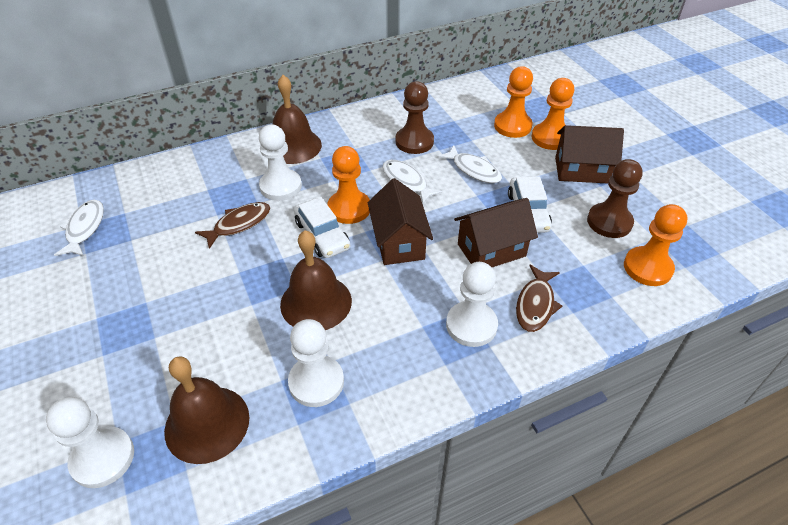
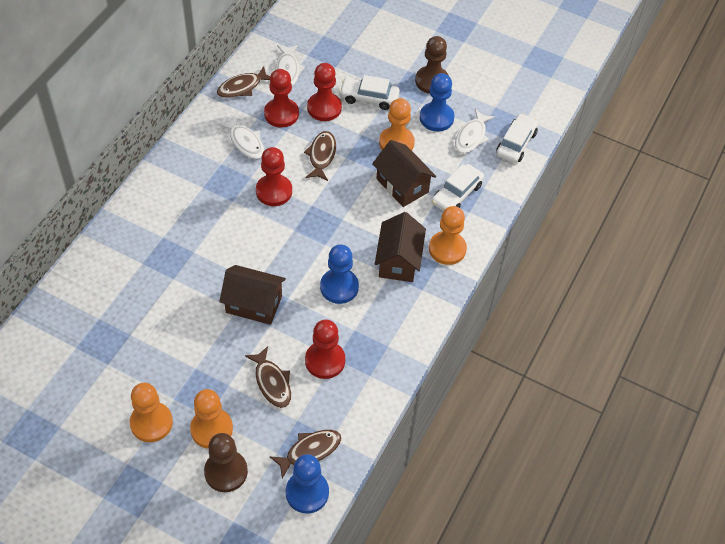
blue pawn: 0 -> 3
brown bell: 3 -> 0
brown fish: 2 -> 4
red pawn: 0 -> 4
white car: 2 -> 3
white pawn: 4 -> 0

